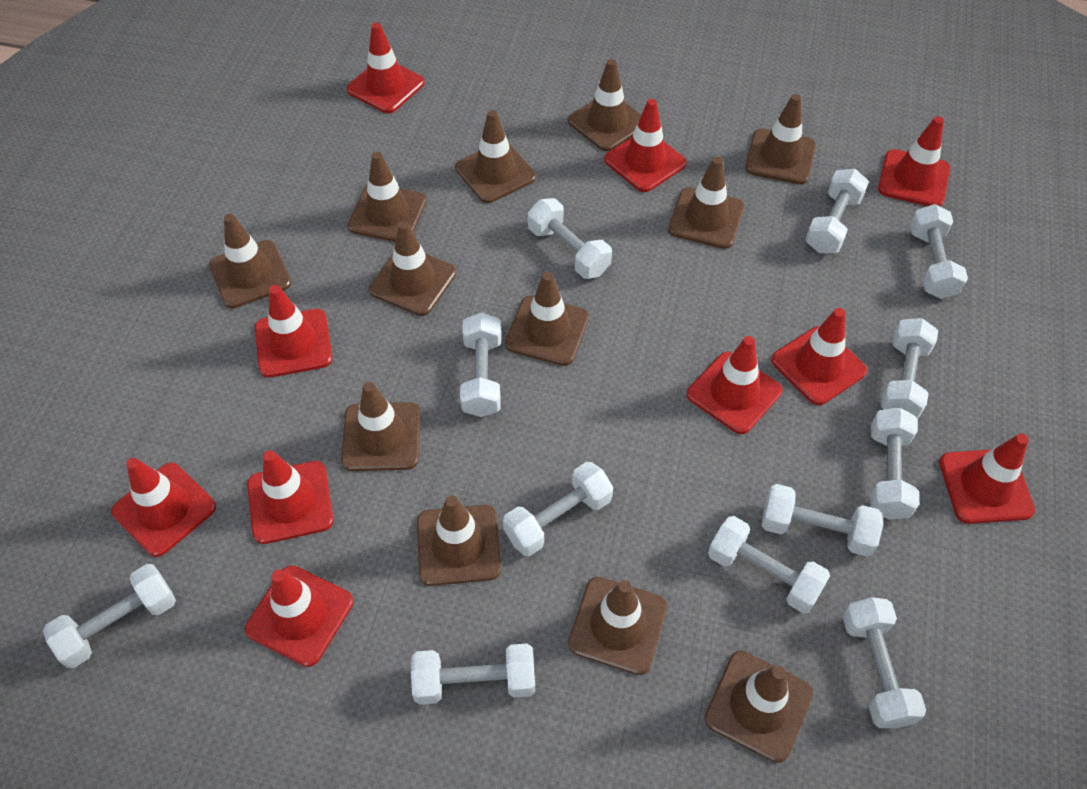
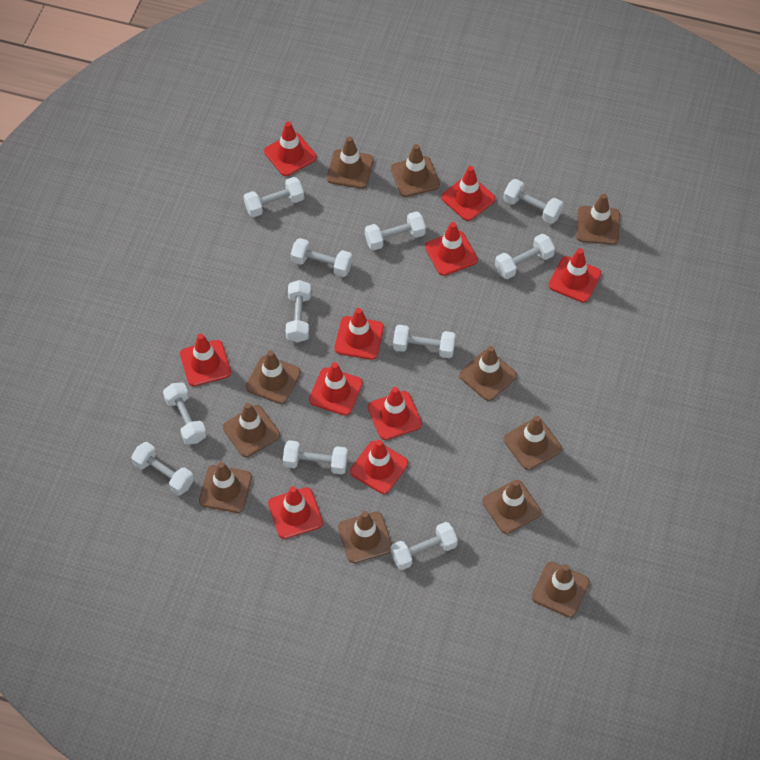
brown traffic cone: 12 -> 11
white dumbbell: 12 -> 11

